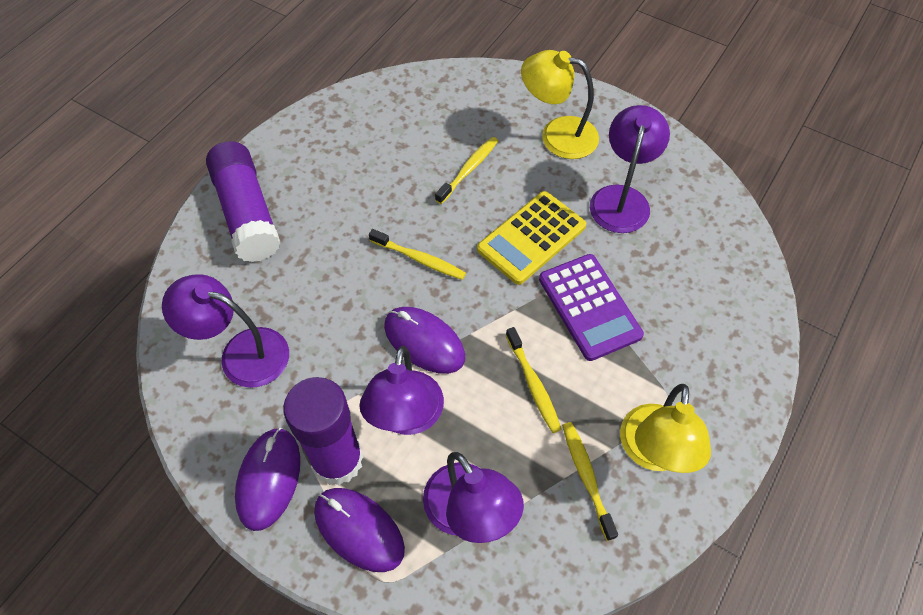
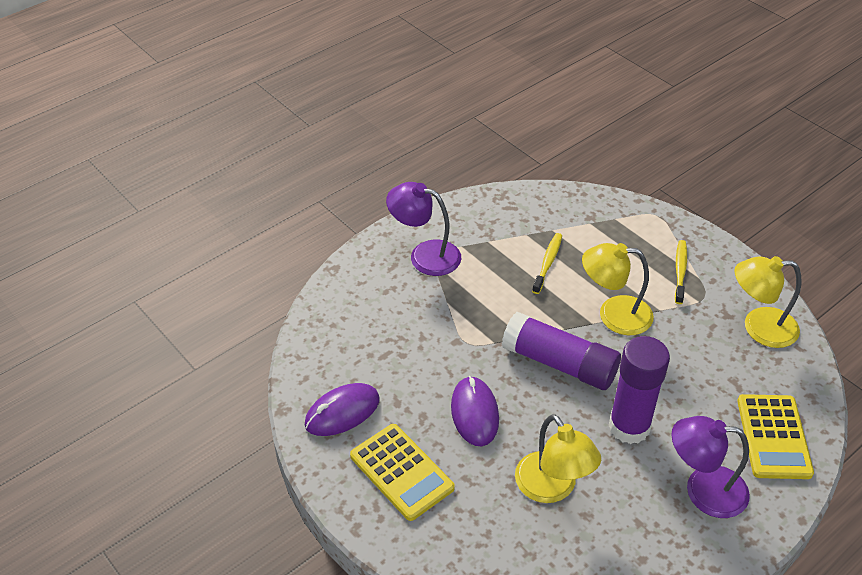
purple calculator: 1 -> 0
purple lamp: 4 -> 2
purple mouse: 3 -> 2
yellow calculator: 1 -> 2
yellow lamp: 2 -> 3
yellow toothbrush: 4 -> 2

